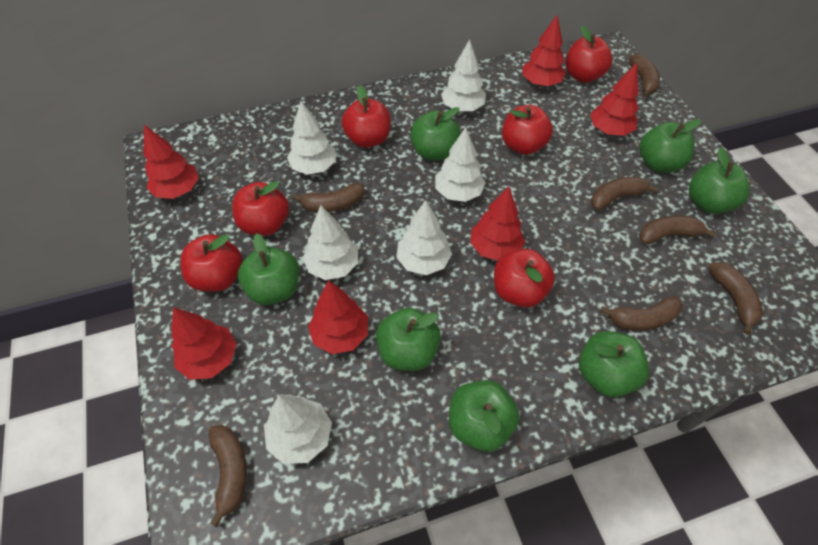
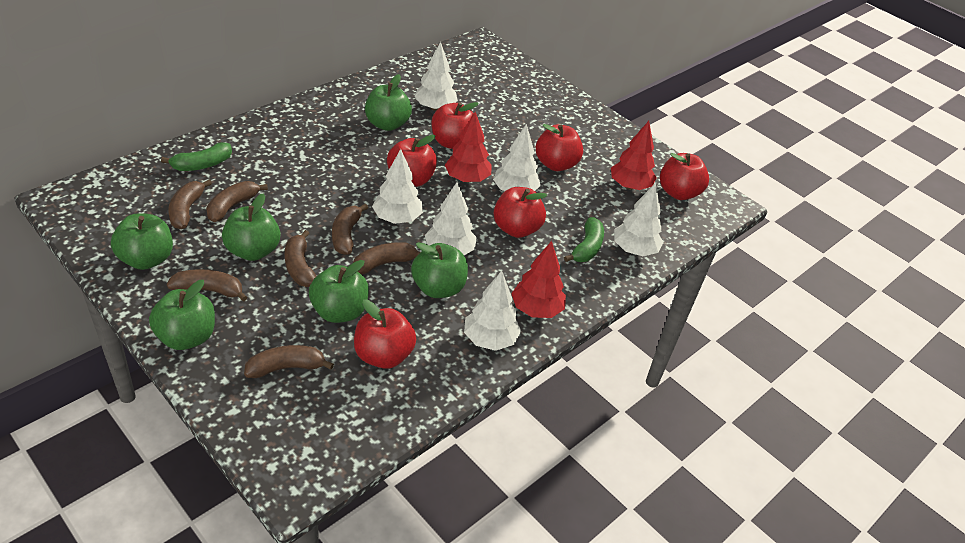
green apple: 7 -> 6
green banana: 0 -> 2
red tree: 6 -> 3

